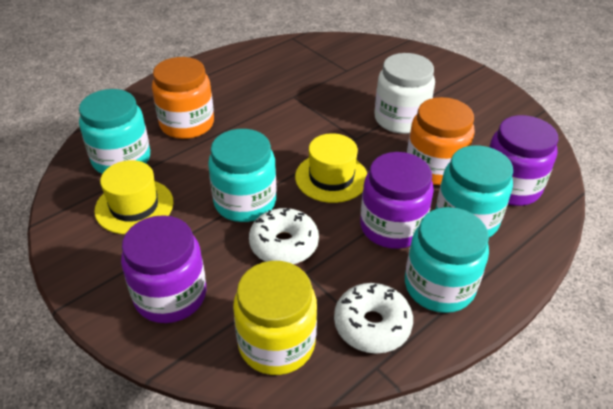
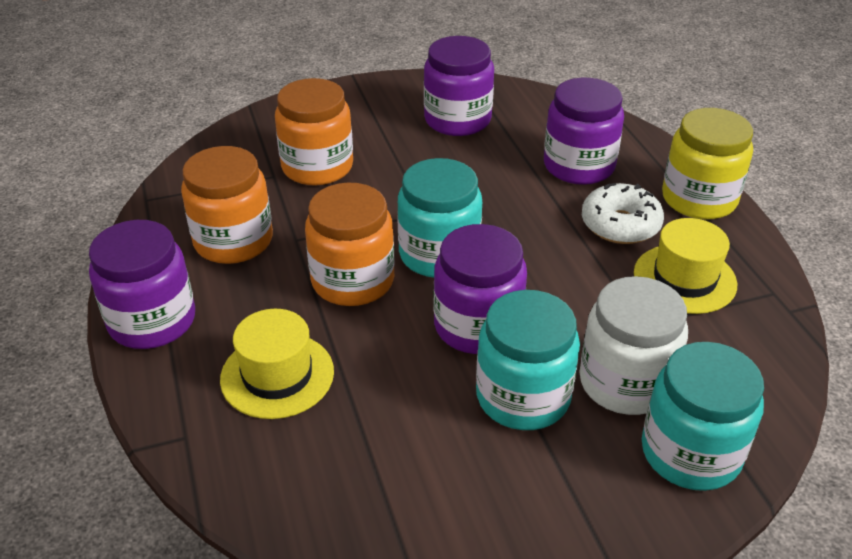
orange jar: 2 -> 3
purple jar: 3 -> 4
turquoise jar: 4 -> 3
white donut: 2 -> 1

